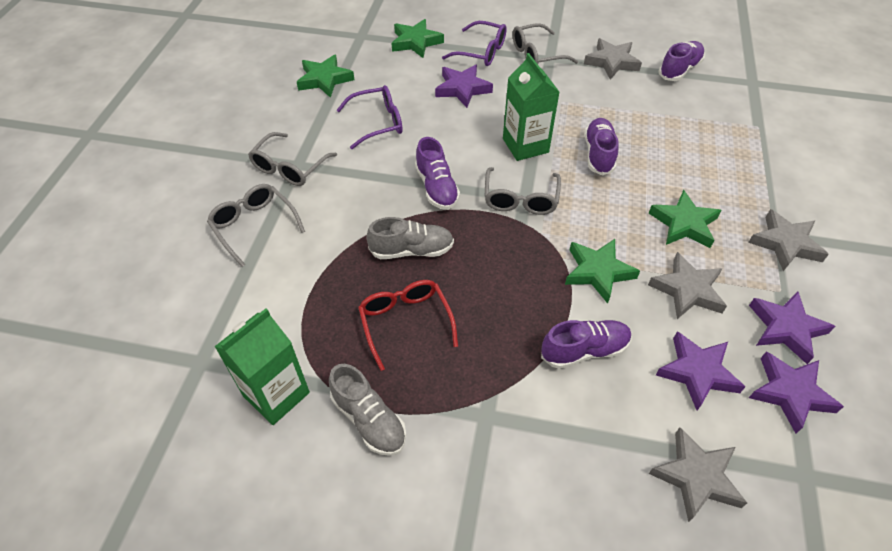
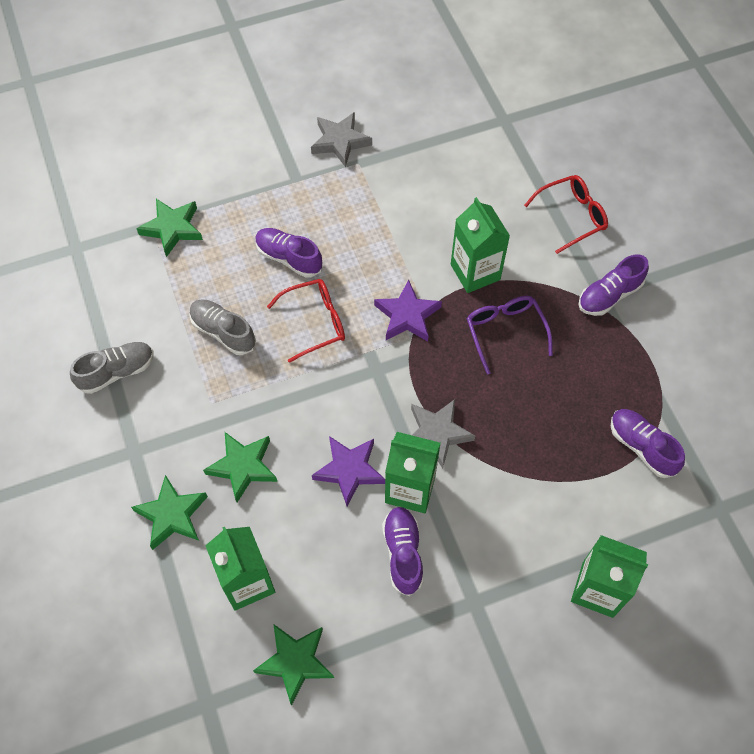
green carton: 2 -> 4
grey glasses: 4 -> 0
grey star: 4 -> 2
purple glasses: 2 -> 1
purple star: 4 -> 2
red glasses: 1 -> 2

